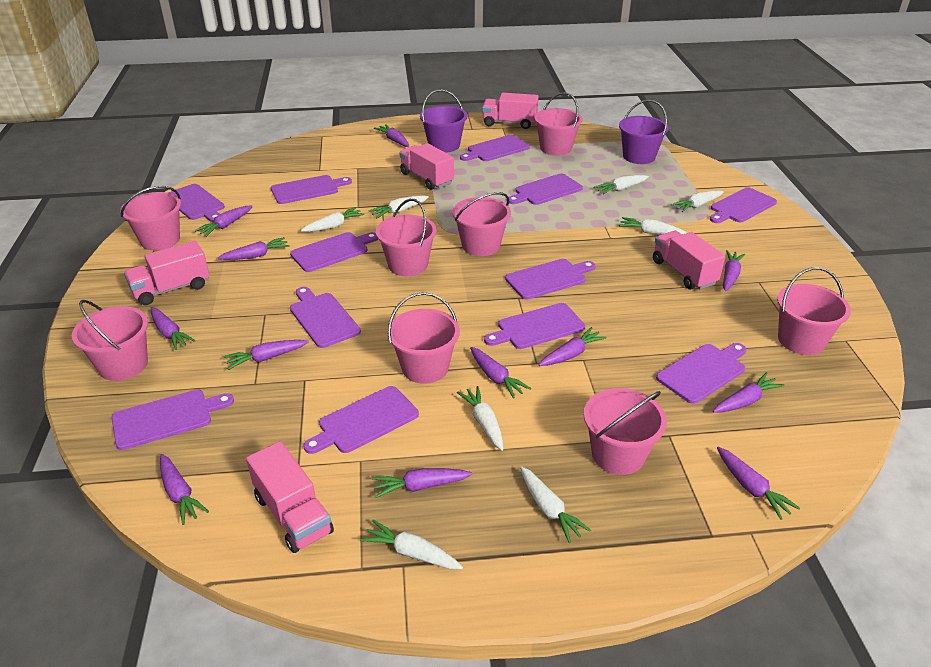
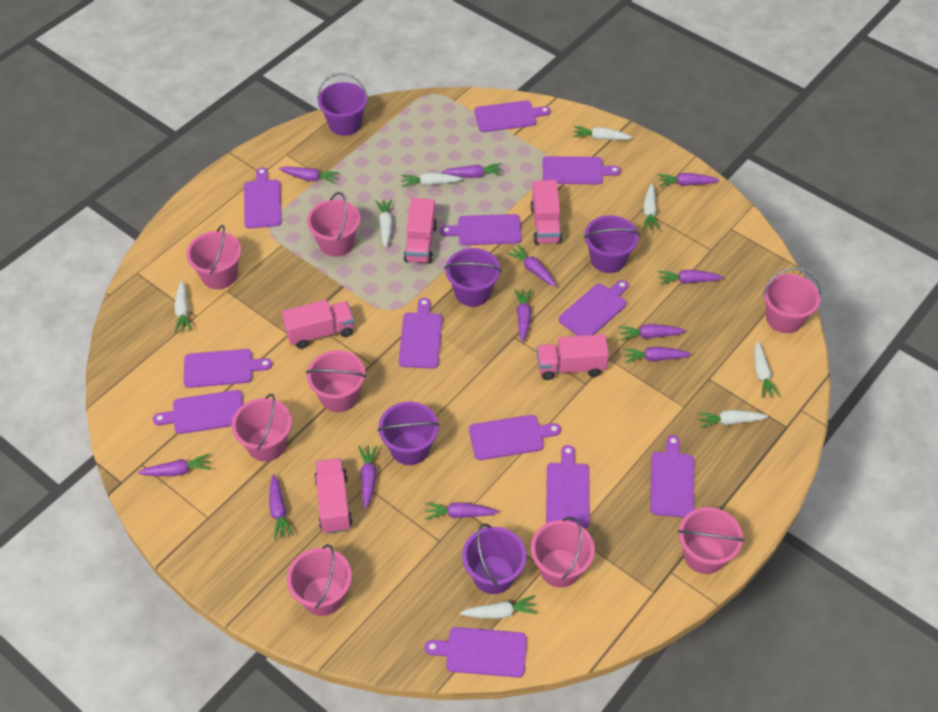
purple bucket: 2 -> 5

